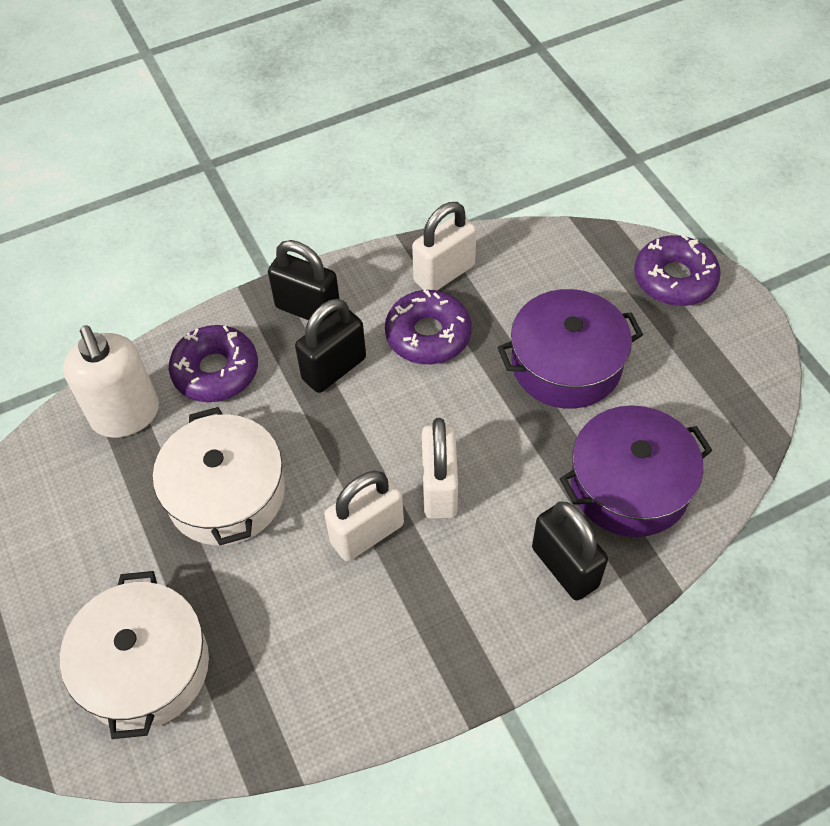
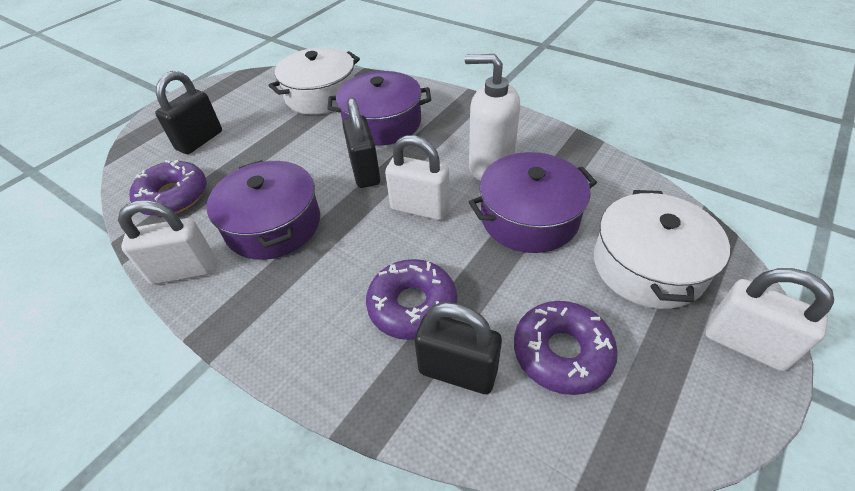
purple pot: 2 -> 3

